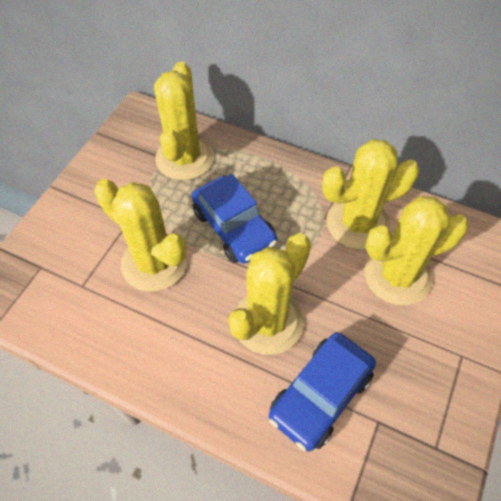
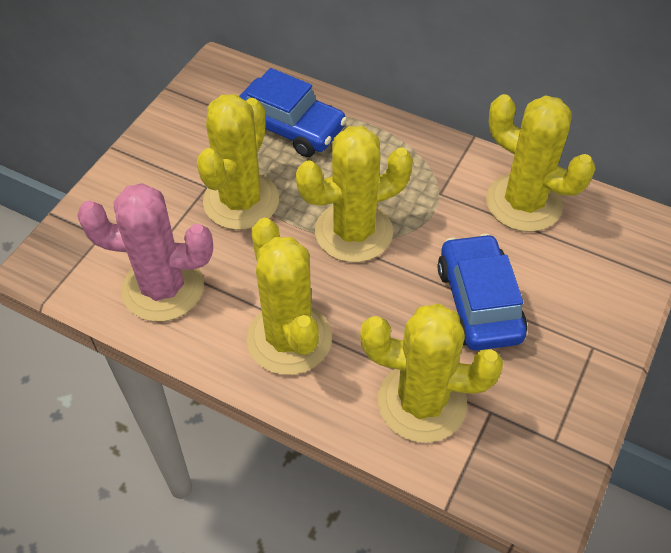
pink cactus: 0 -> 1

